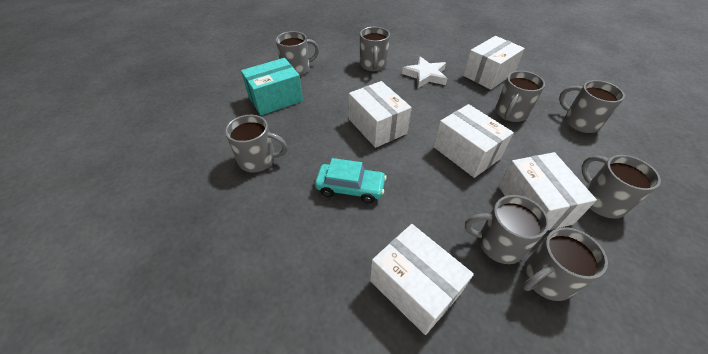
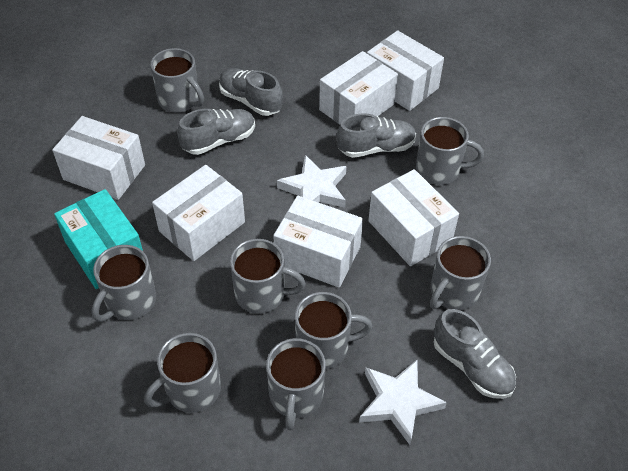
grey shoe: 0 -> 4
turquoise car: 1 -> 0
white box: 5 -> 6
white star: 1 -> 2

